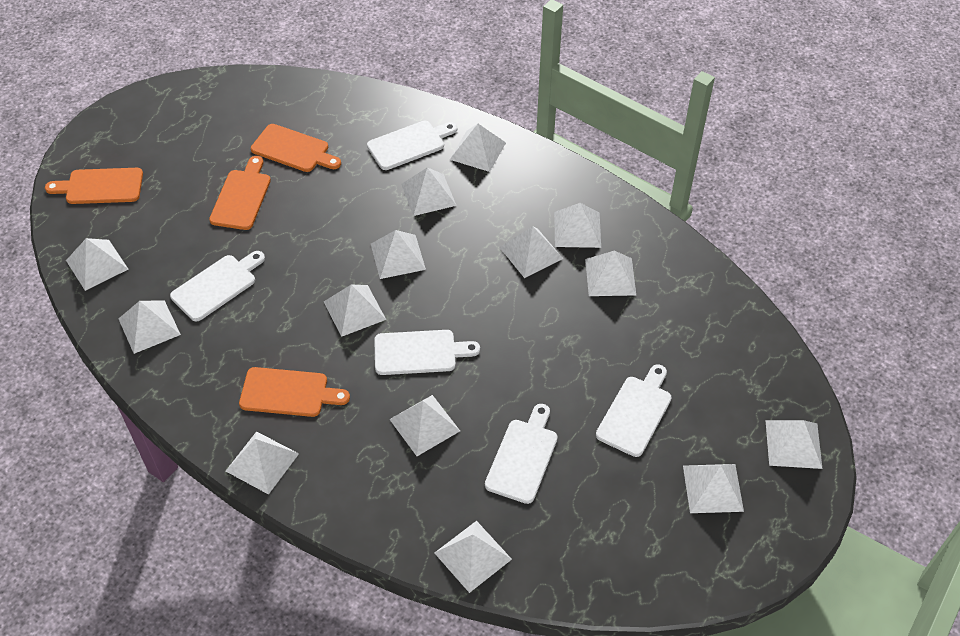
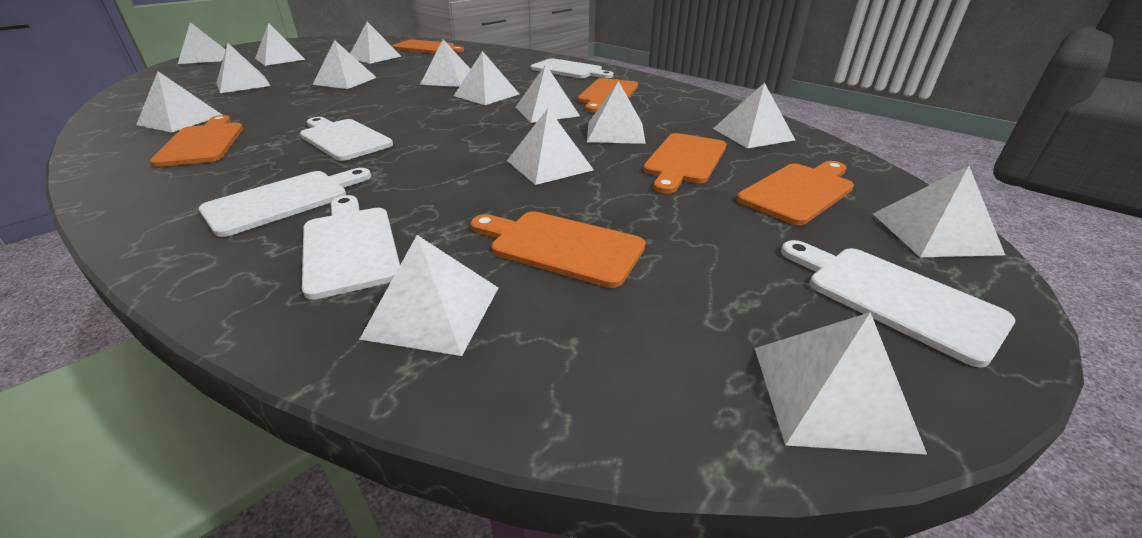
orange cutting board: 4 -> 6
white pyramid: 14 -> 15

